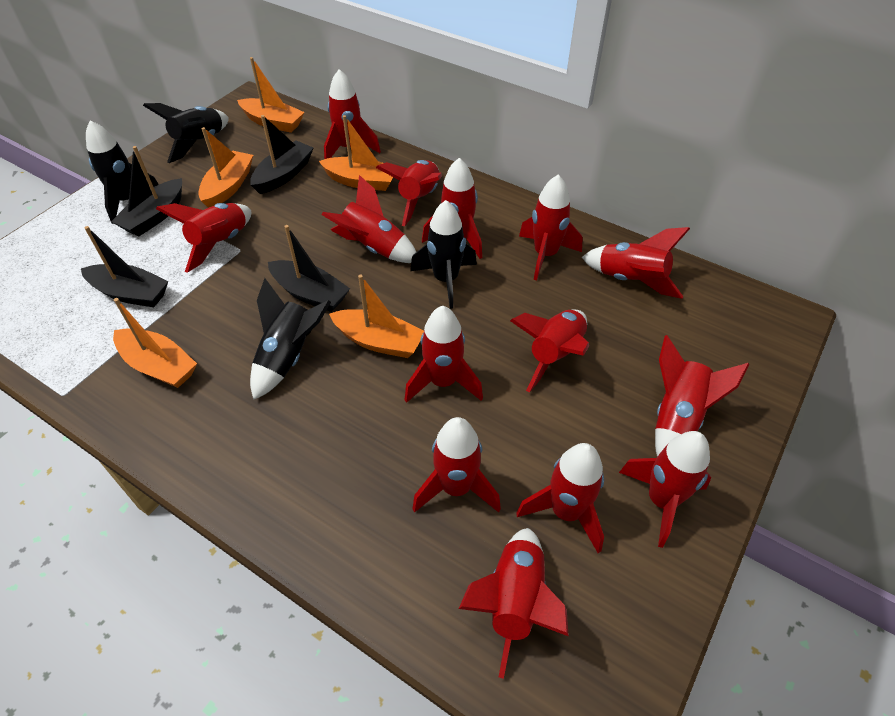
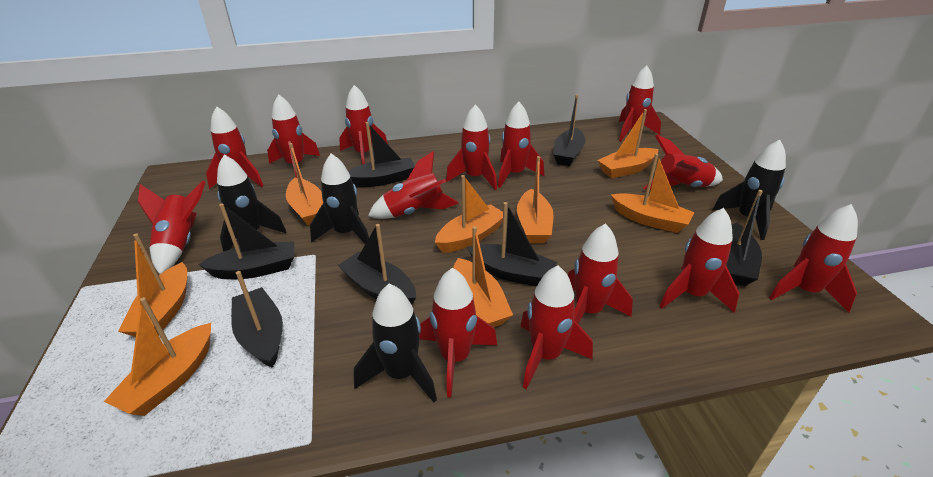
black boat: 4 -> 7
orange boat: 5 -> 8

